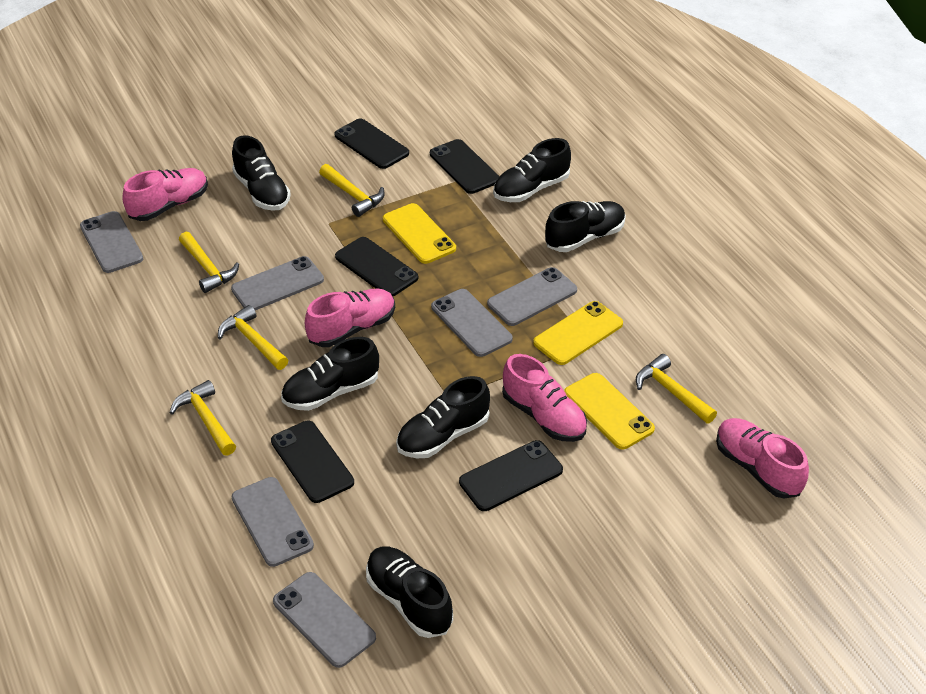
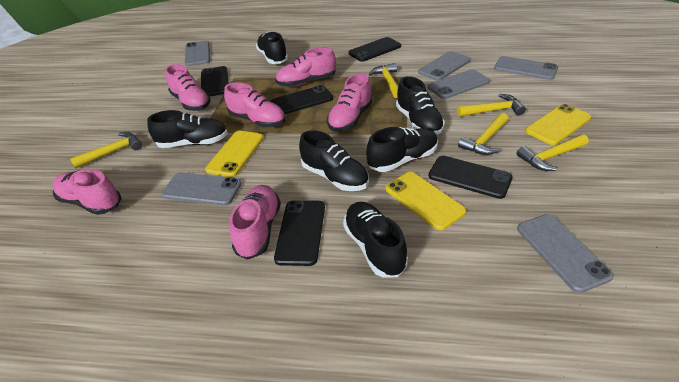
pink shoe: 4 -> 6

